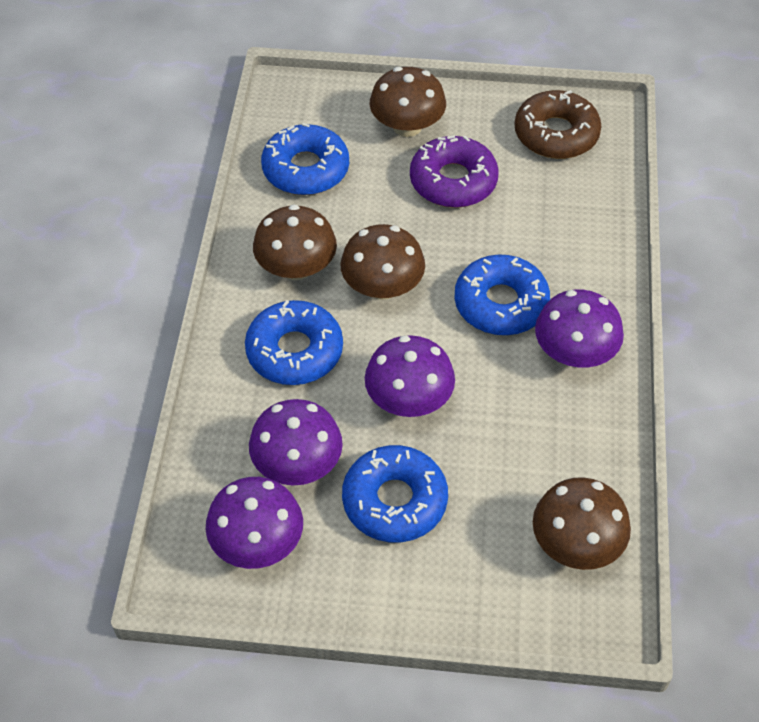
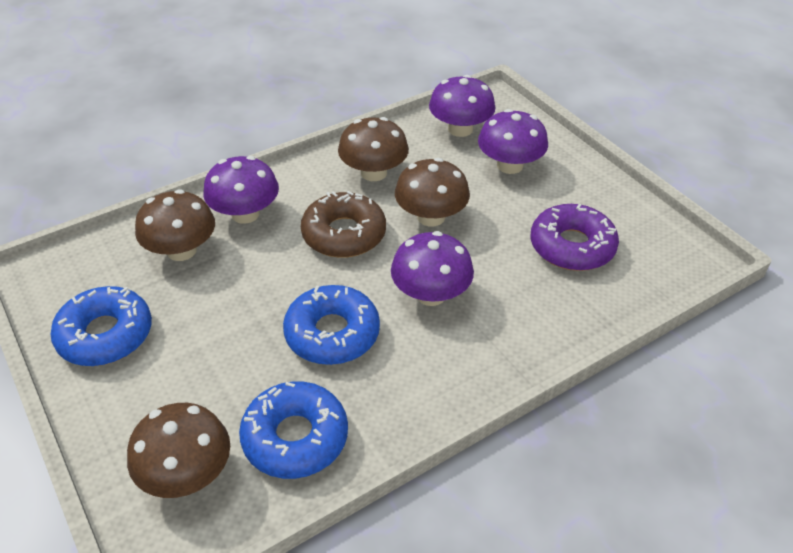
blue donut: 4 -> 3

